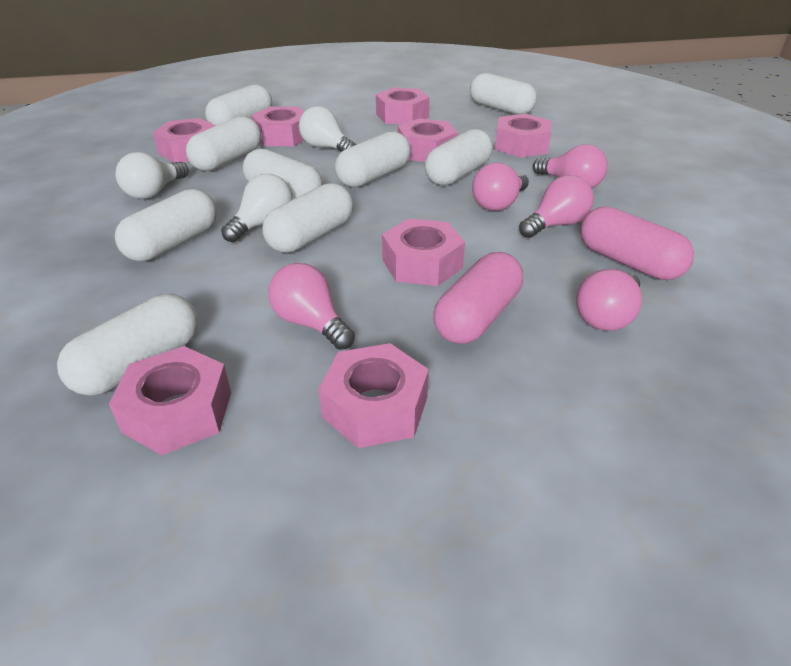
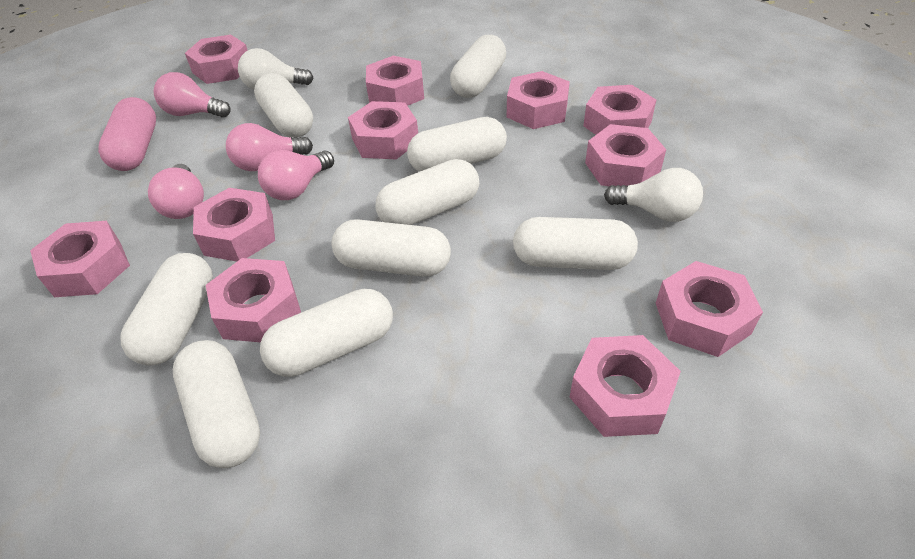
pink capsule: 2 -> 1
pink light bulb: 5 -> 4
pink nut: 8 -> 11
white light bulb: 3 -> 2

